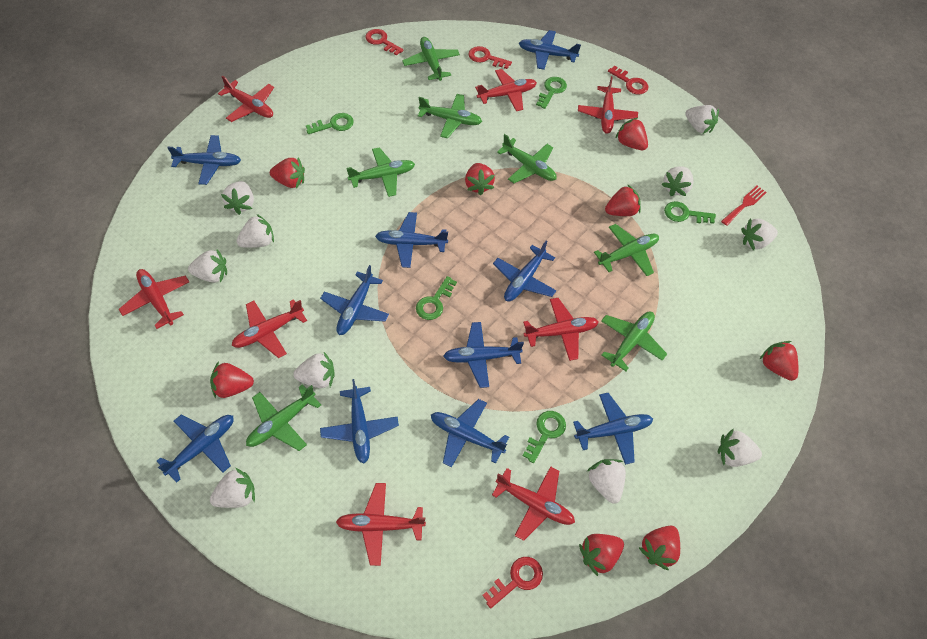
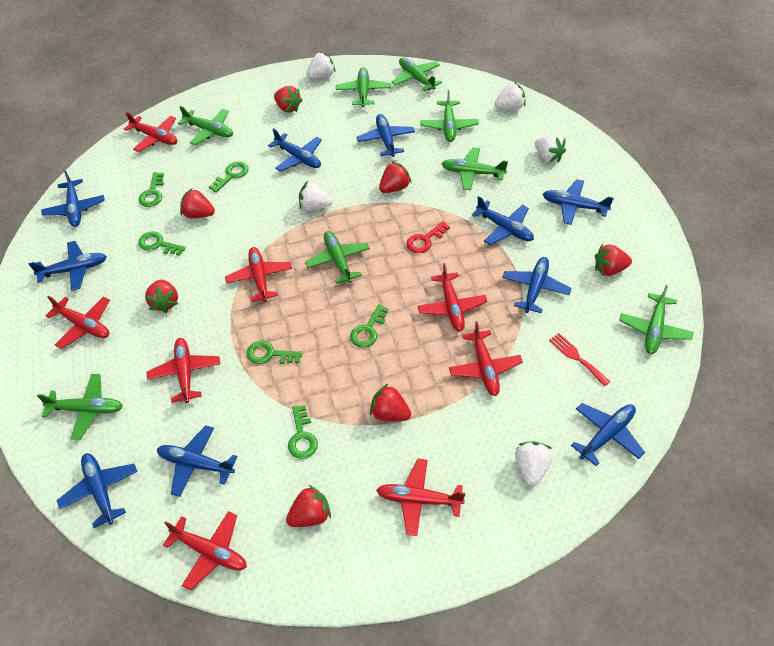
green key: 5 -> 6
green plane: 7 -> 8
red key: 4 -> 1
red strawberry: 8 -> 7
white strawberry: 10 -> 5

